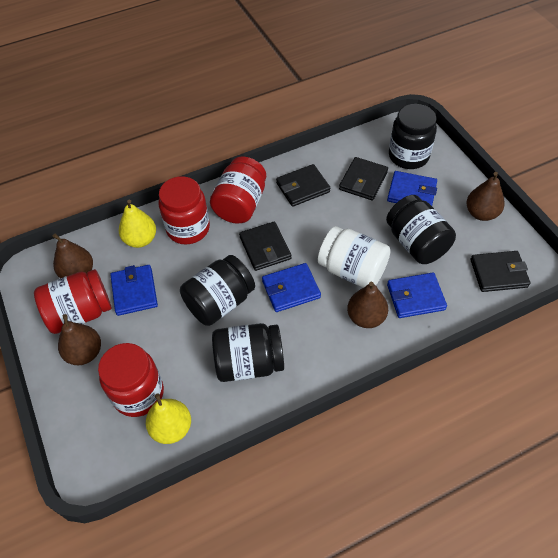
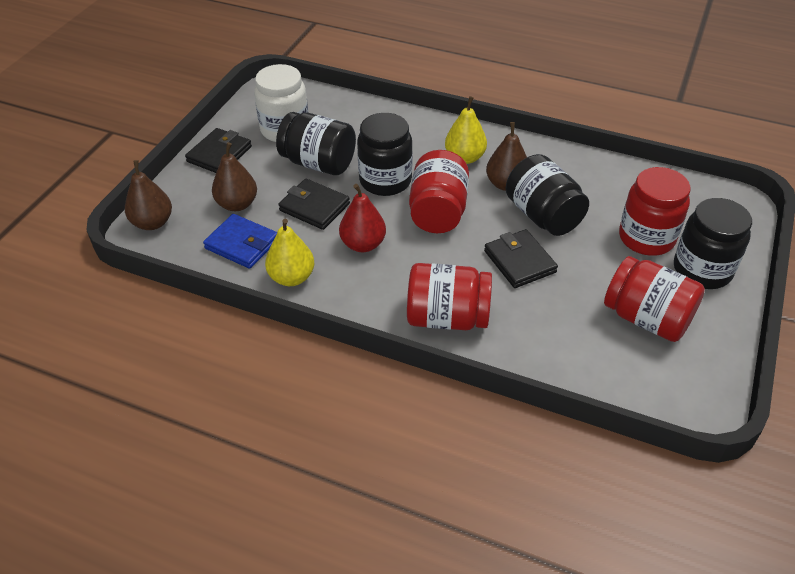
black wallet: 4 -> 3
blue wallet: 4 -> 1
brown pear: 4 -> 3
red pear: 0 -> 1

